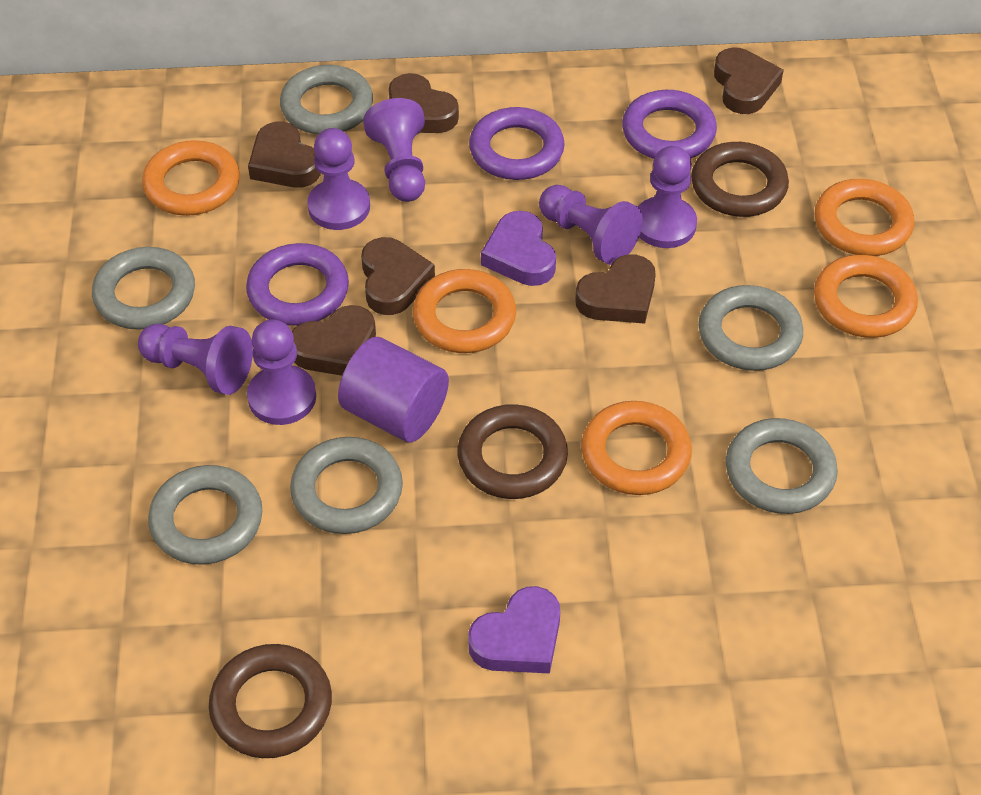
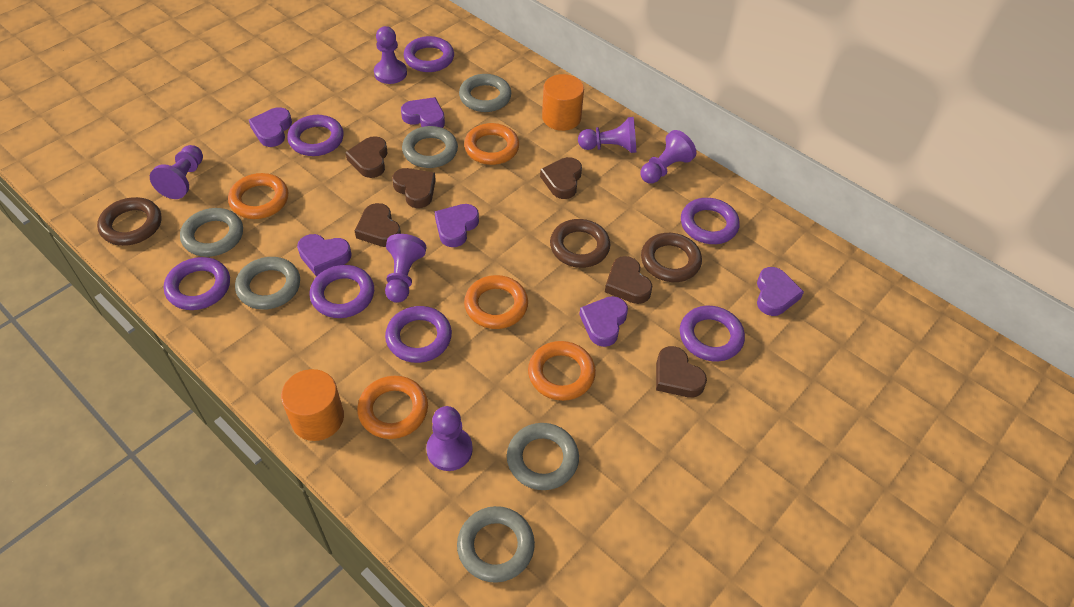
orange cylinder: 0 -> 2
purple cylinder: 1 -> 0
purple heart: 2 -> 6
purple ring: 3 -> 7

